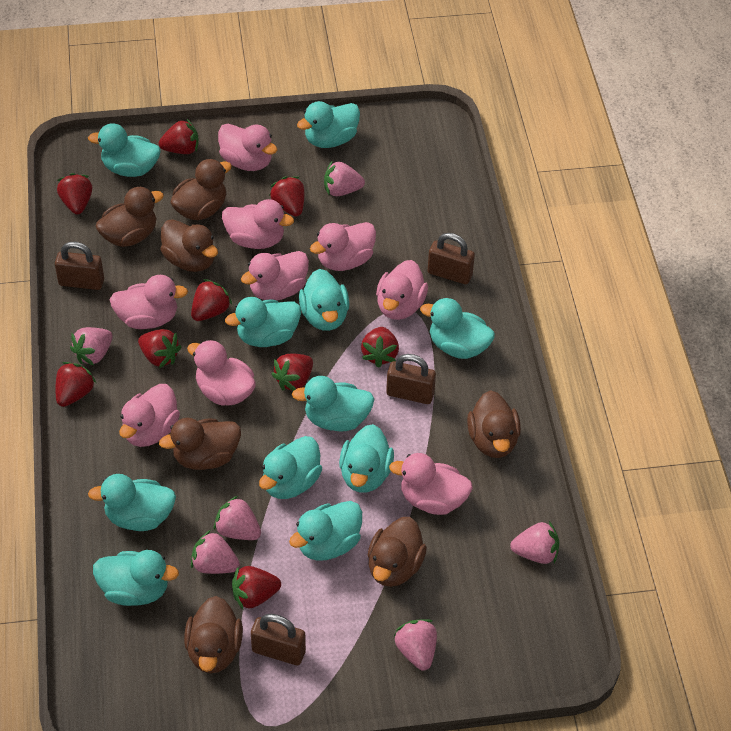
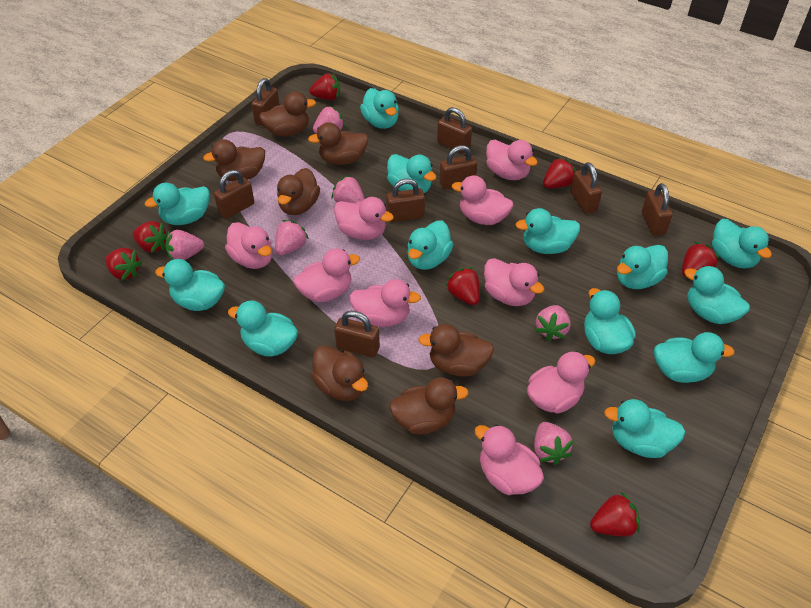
brown padlock: 4 -> 8
red strawberry: 9 -> 7
turquoise duck: 11 -> 13

